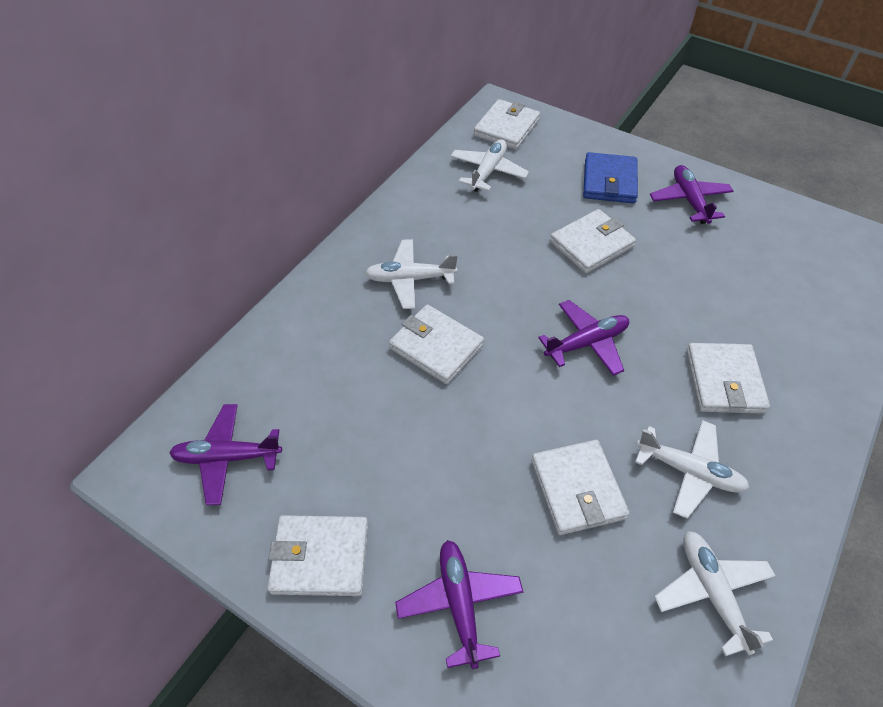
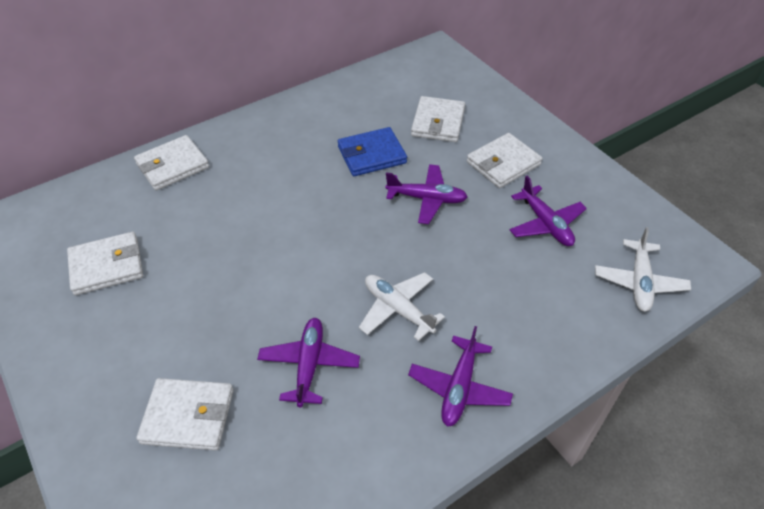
white plane: 4 -> 2
white wallet: 6 -> 5

